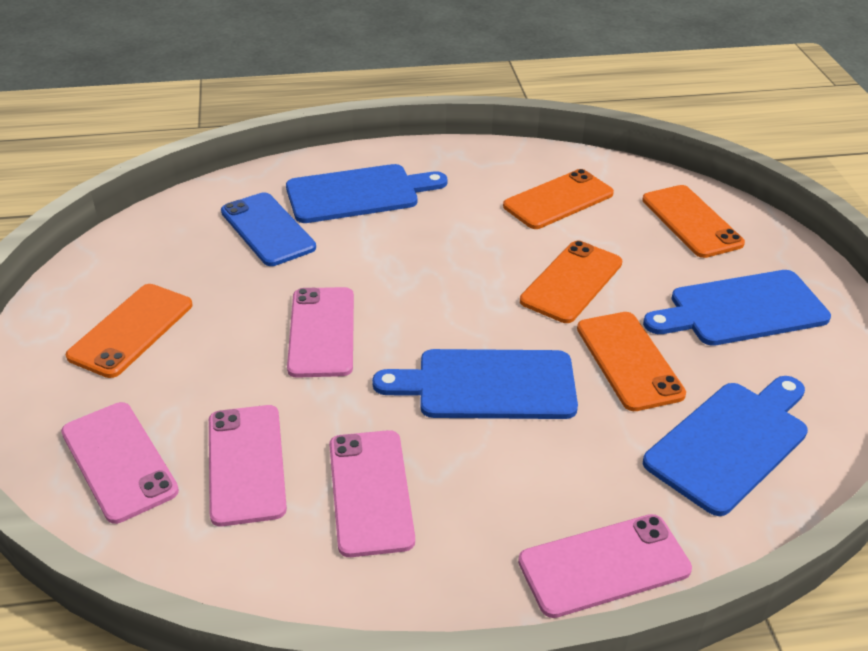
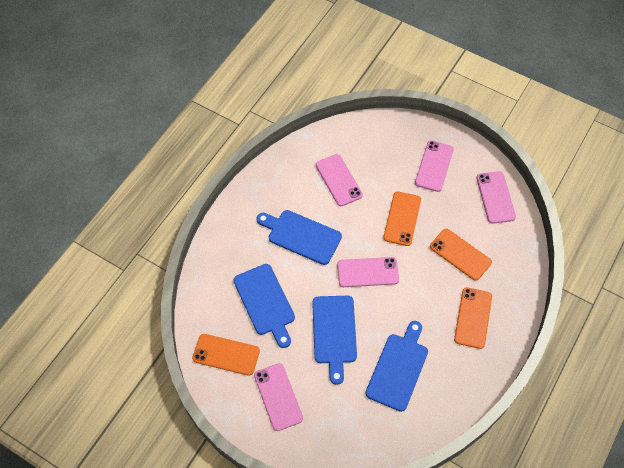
blue phone: 1 -> 0
orange phone: 5 -> 4

